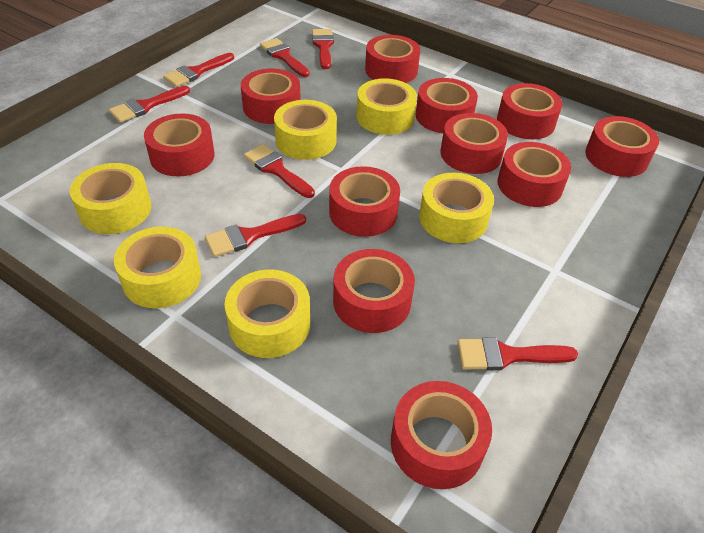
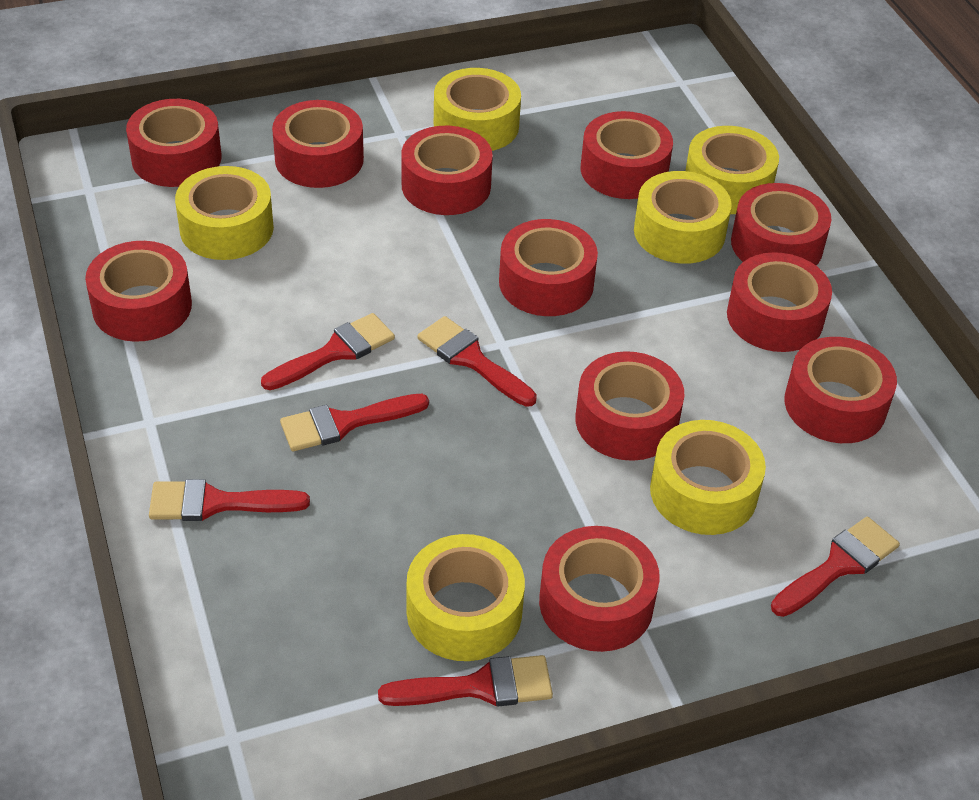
red brush: 7 -> 6

